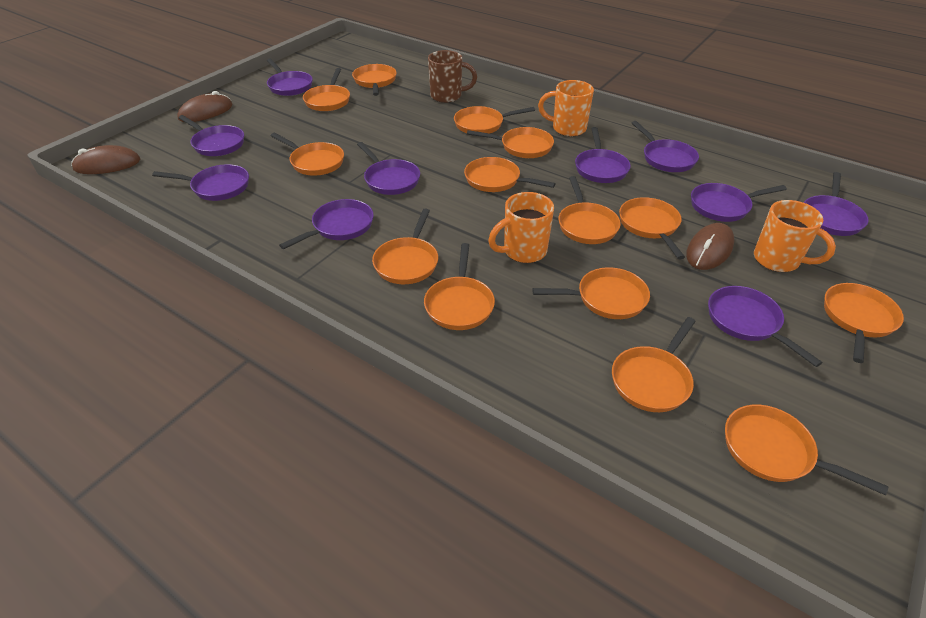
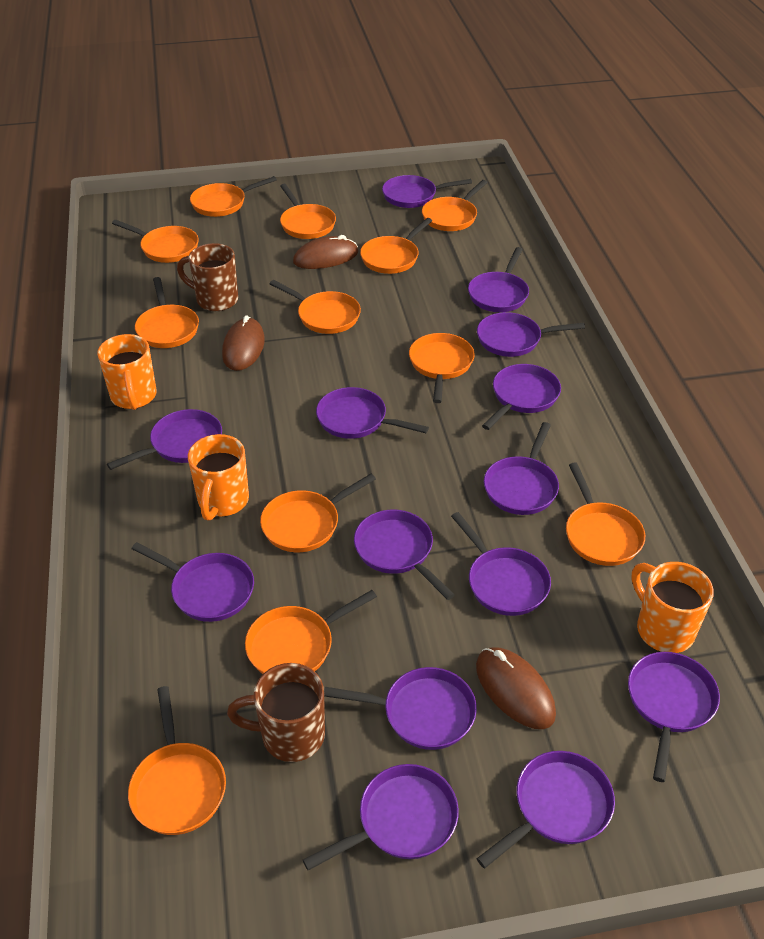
brown mug: 1 -> 2
orange pan: 14 -> 12
purple pan: 10 -> 14

